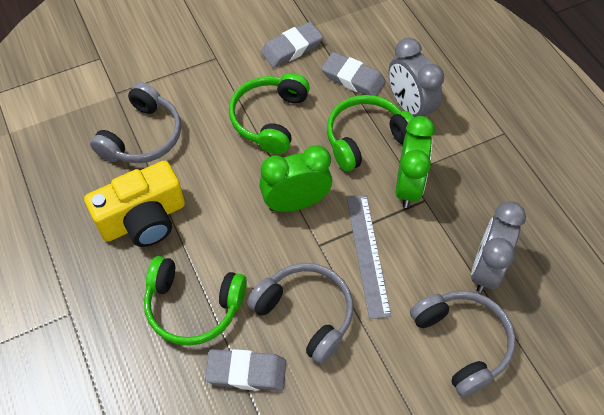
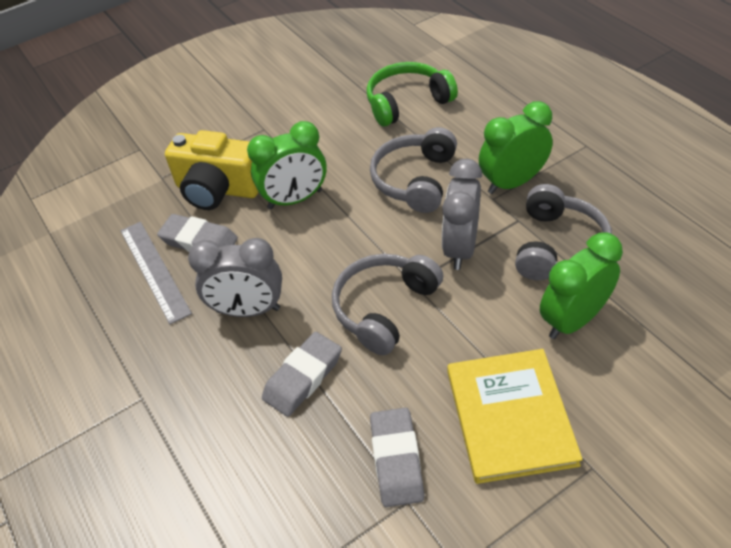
green clock: 2 -> 3
green headphones: 3 -> 1
yellow book: 0 -> 1

